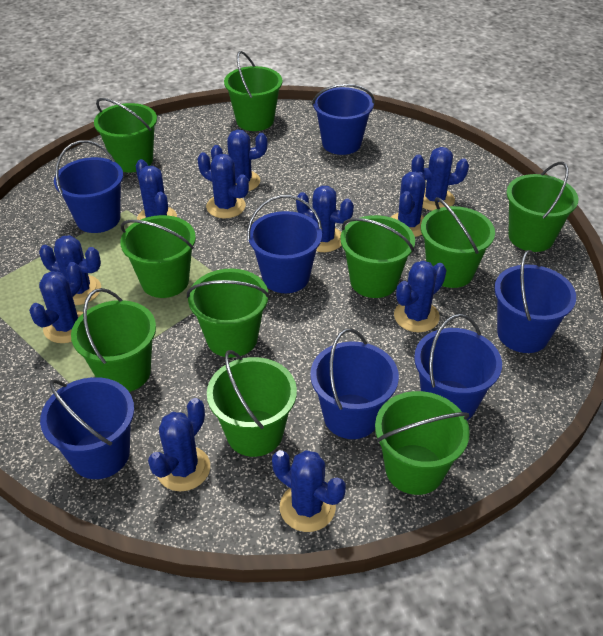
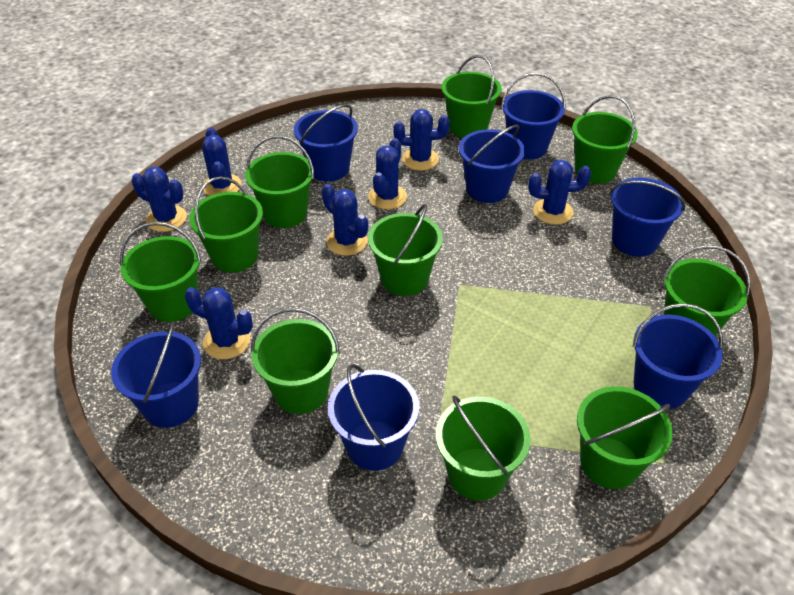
blue cactus: 11 -> 7

